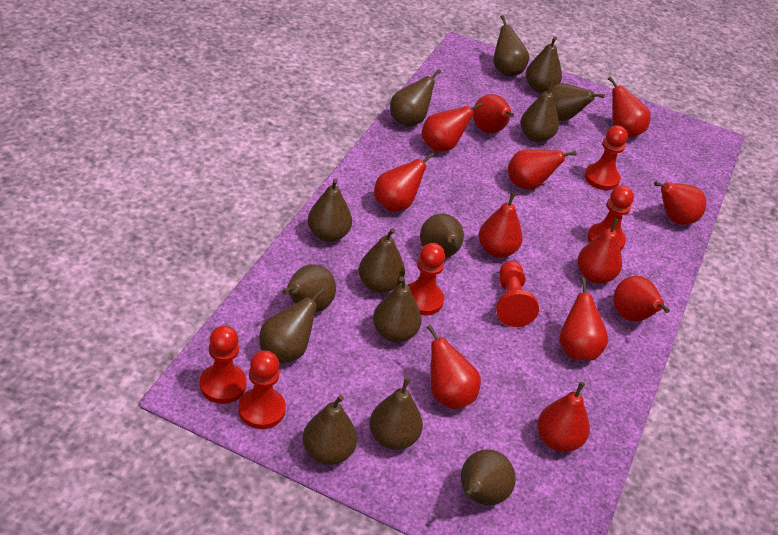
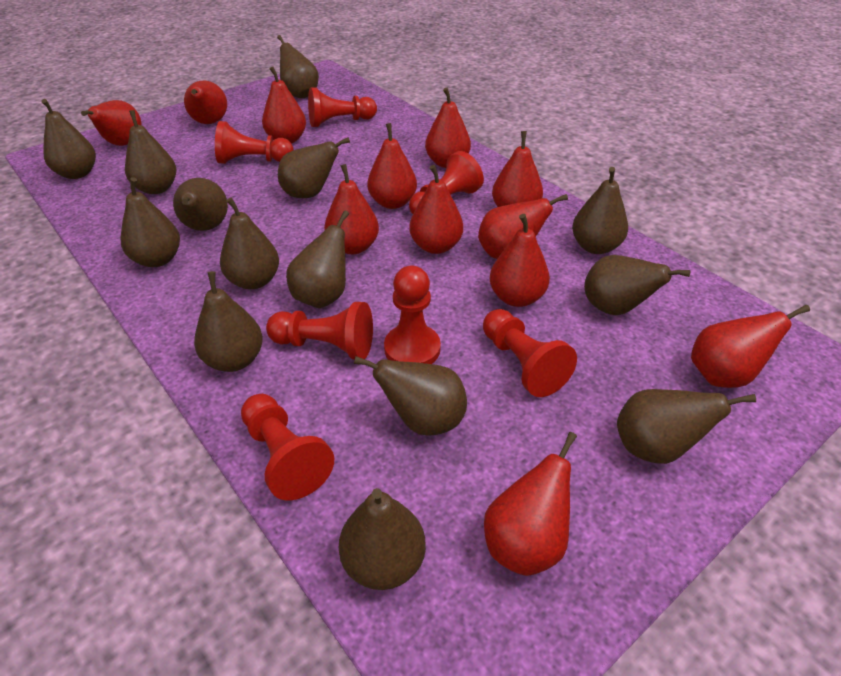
red pawn: 6 -> 7

